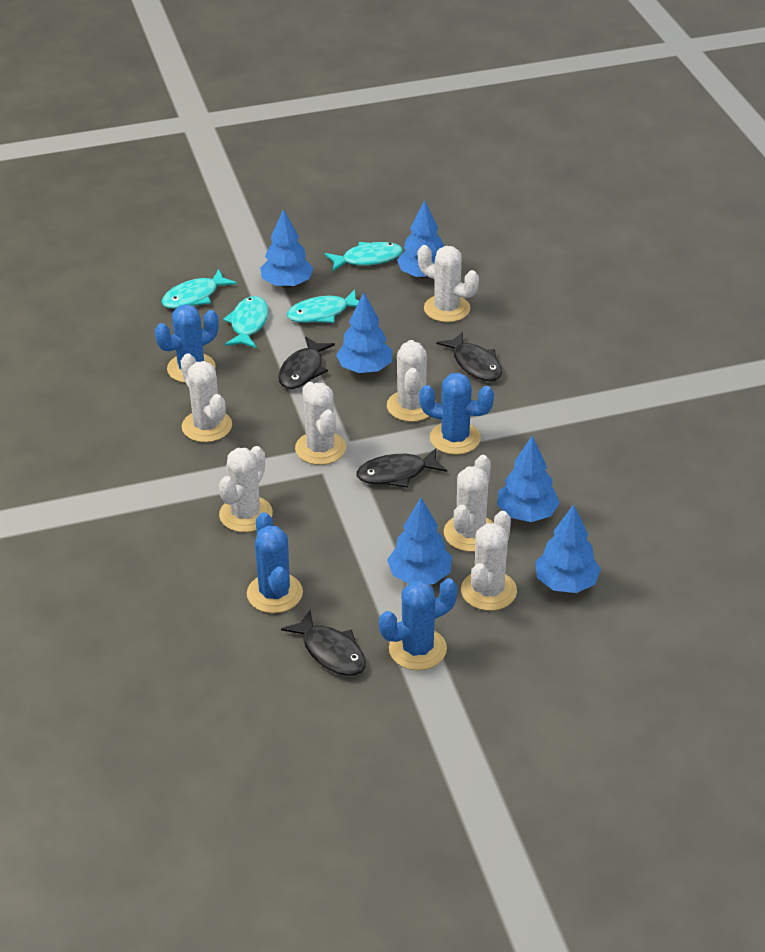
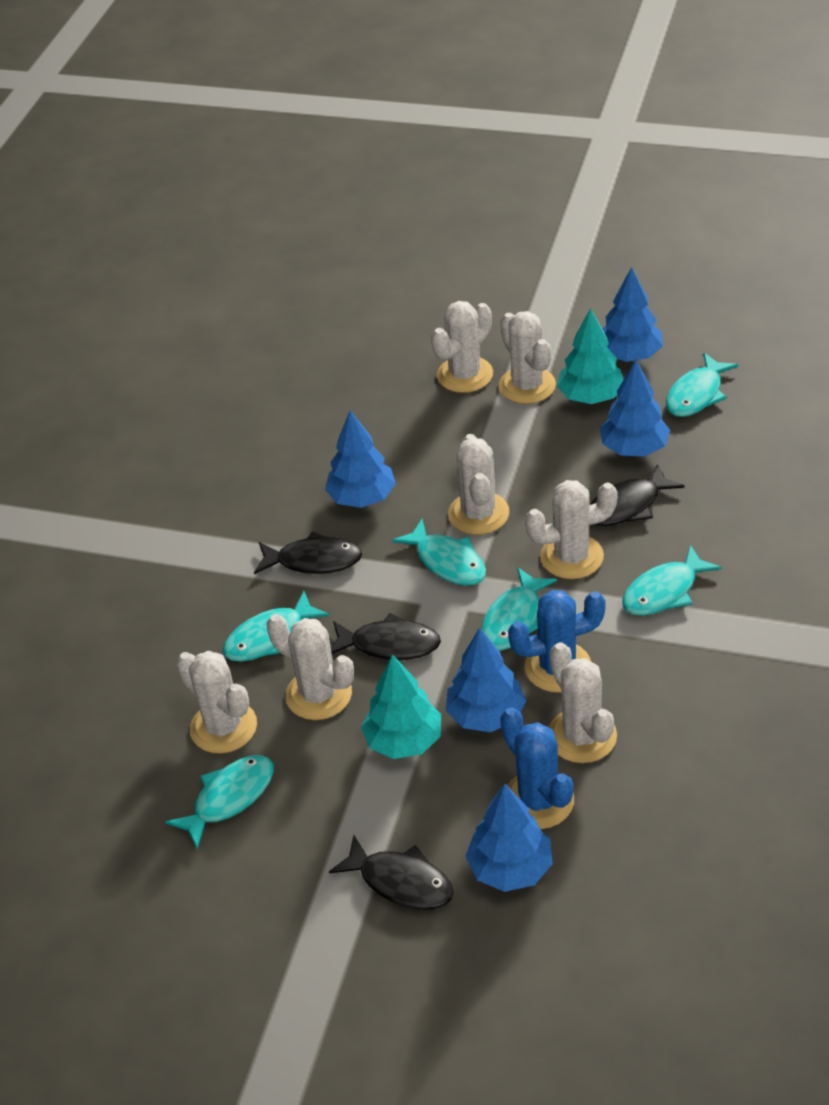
blue cactus: 4 -> 2
blue tree: 6 -> 5
turquoise fish: 4 -> 6
turquoise tree: 0 -> 2

